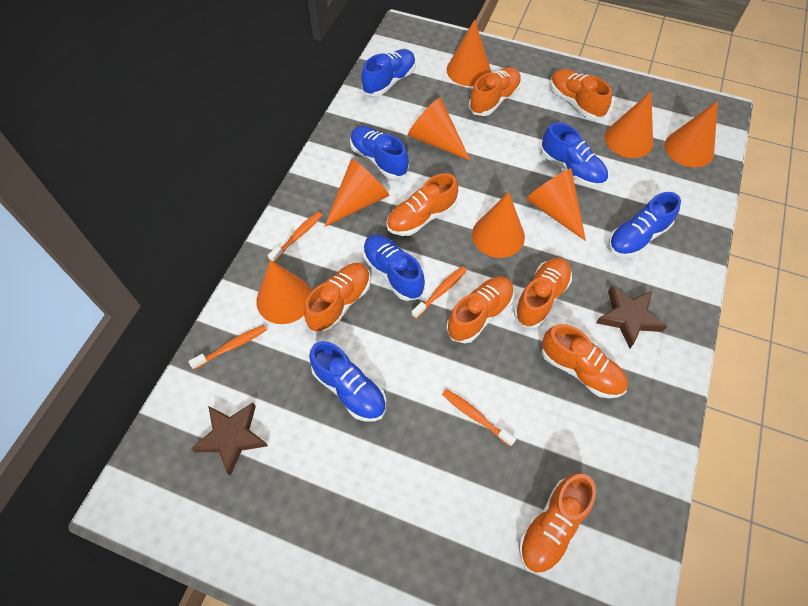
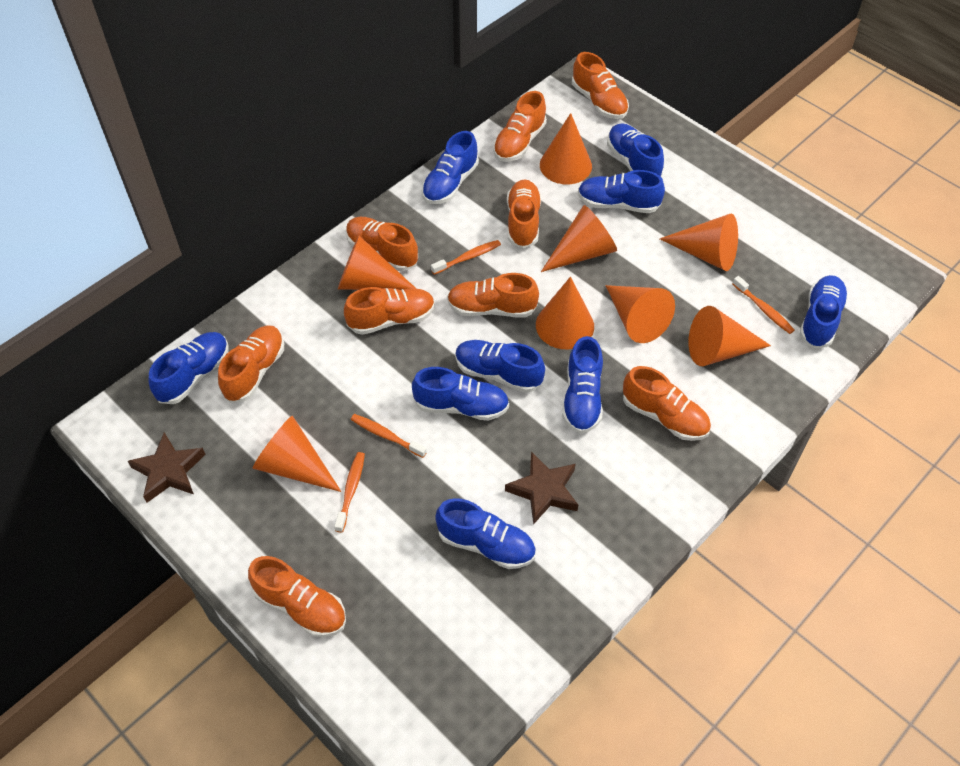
blue shoe: 6 -> 9
orange shoe: 8 -> 9

